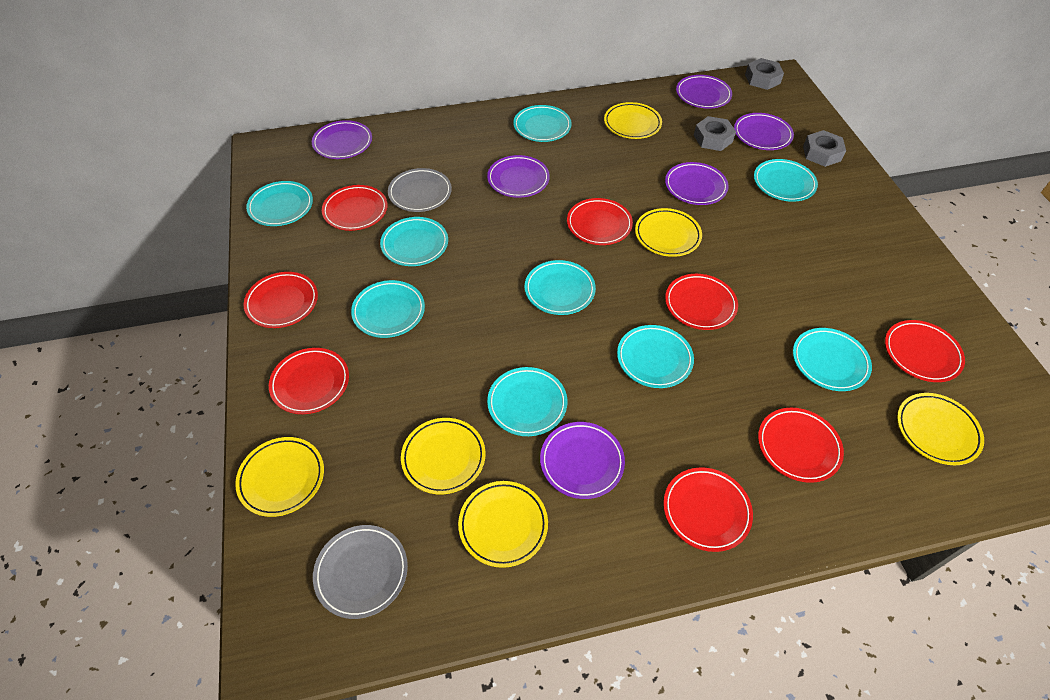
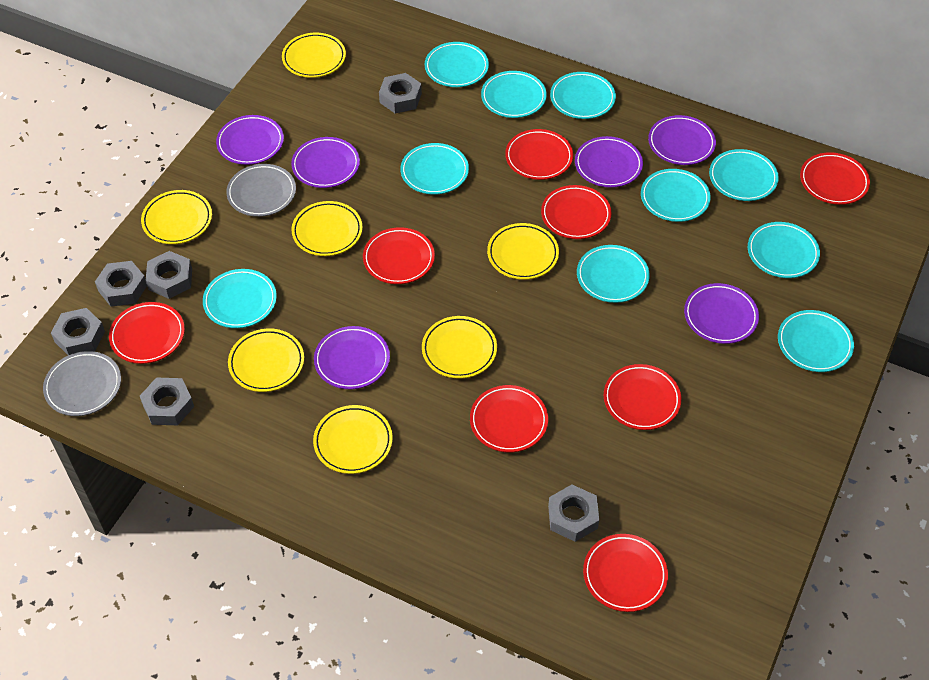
grey nut: 3 -> 6
turquoise plate: 9 -> 10
yellow plate: 6 -> 7

